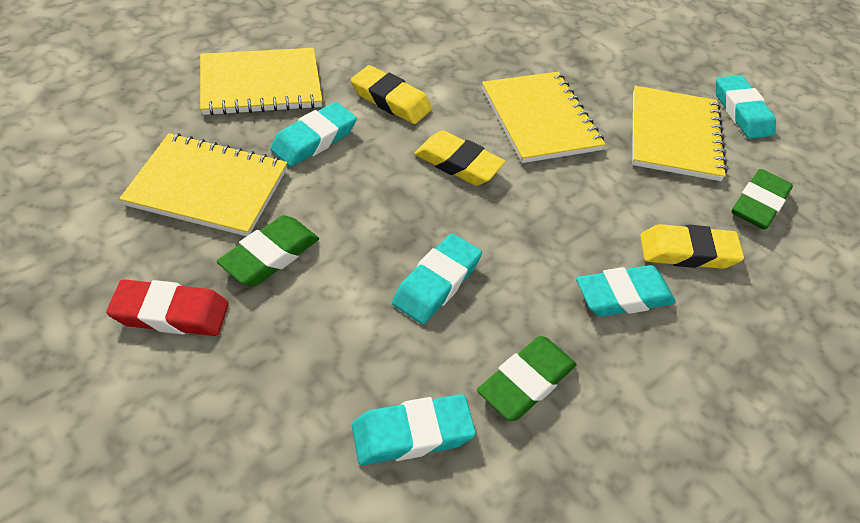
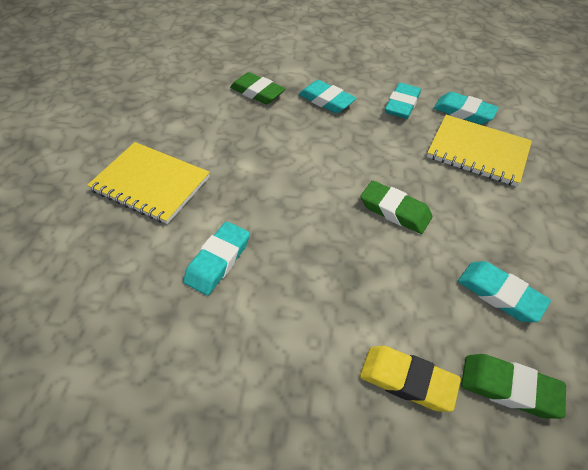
red eraser: 1 -> 0
yellow eraser: 3 -> 1
yellow notebook: 4 -> 2

